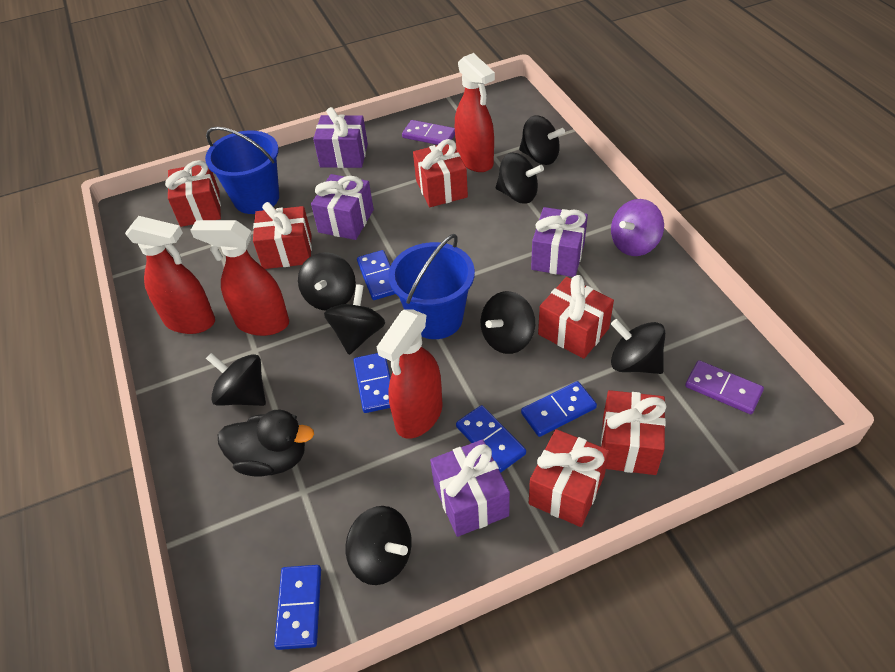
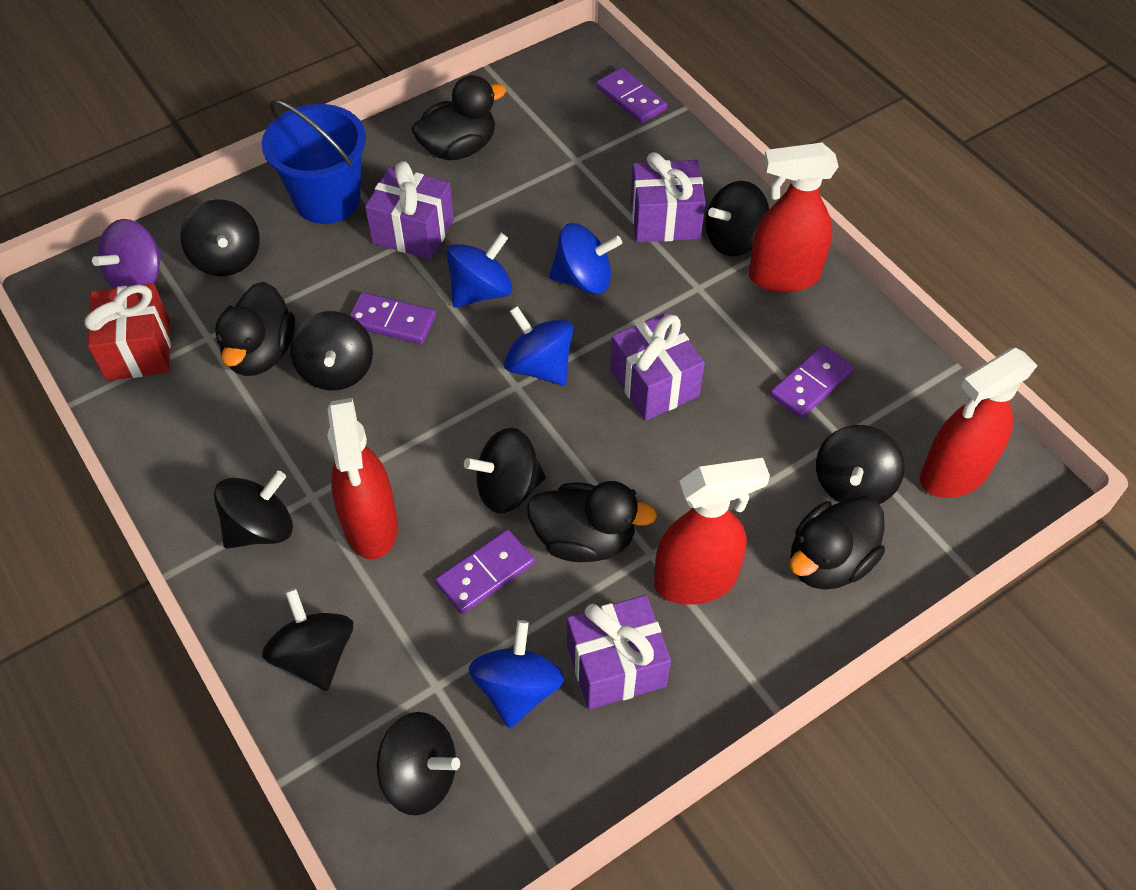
black duck: 1 -> 4
blue bucket: 2 -> 1
blue domino: 5 -> 0
blue spinning top: 0 -> 4
purple domino: 2 -> 4
red gift: 6 -> 1

